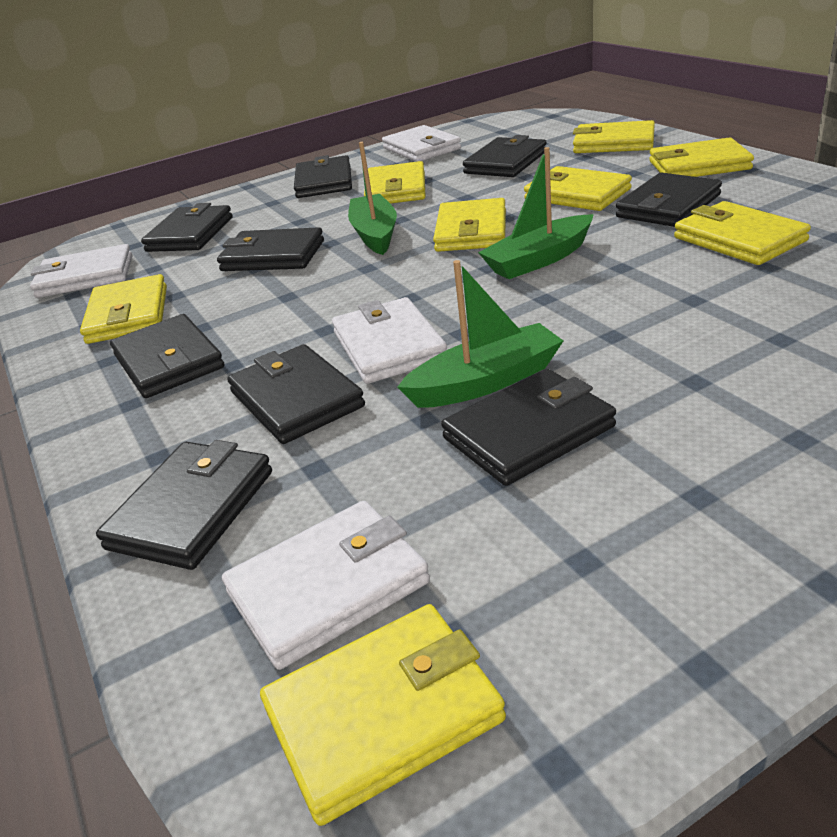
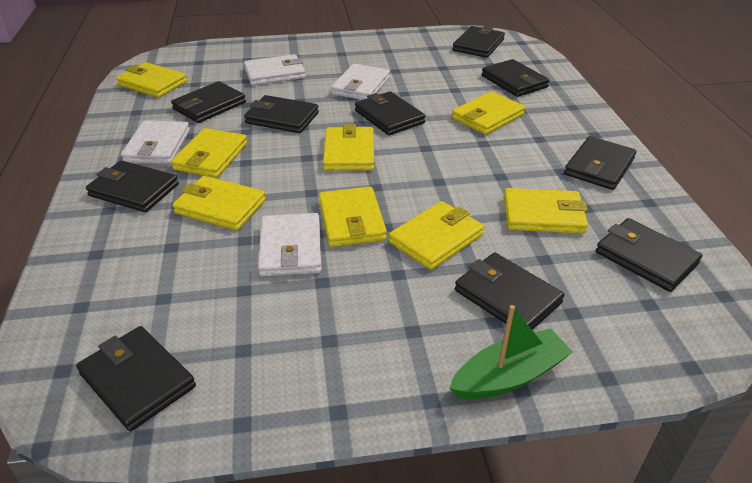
black wallet: 9 -> 10
green boat: 3 -> 1

